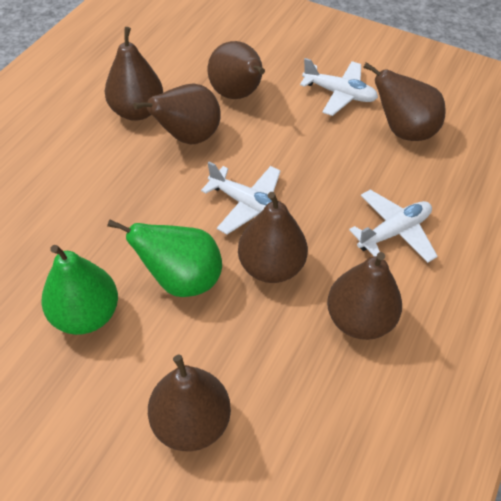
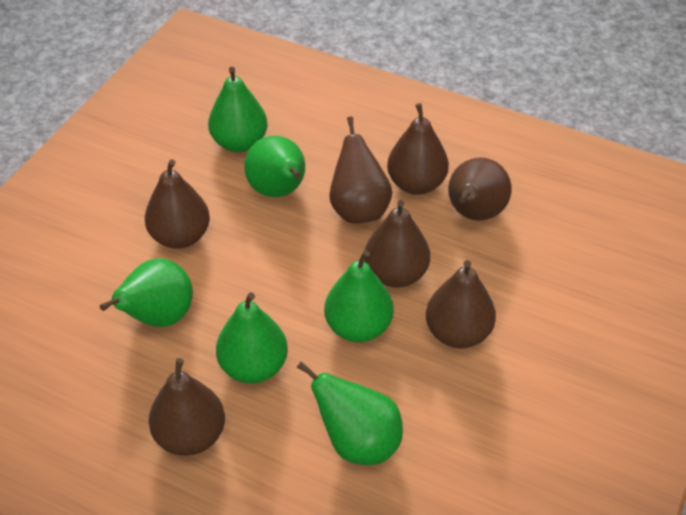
green pear: 2 -> 6
white plane: 3 -> 0

